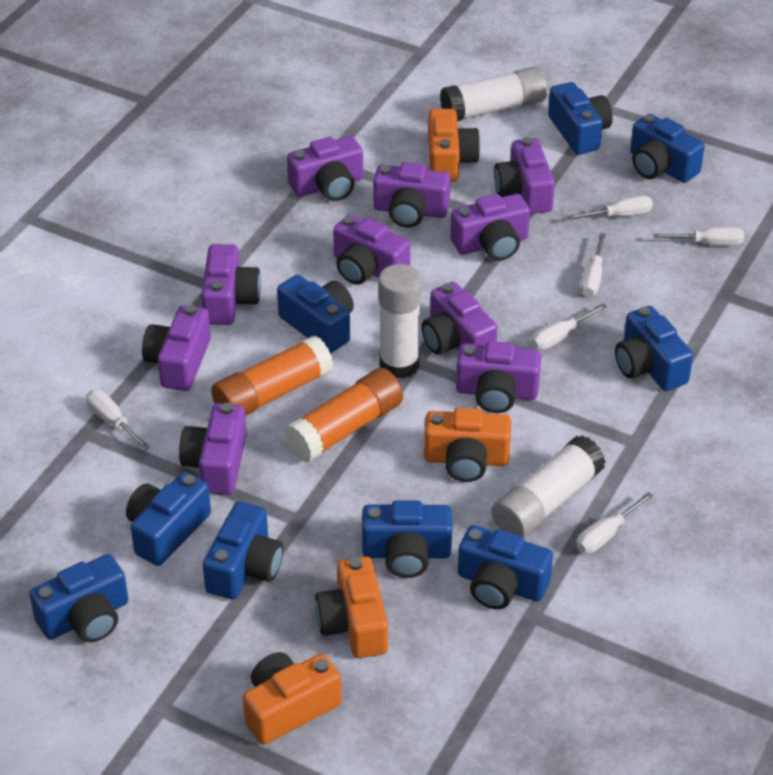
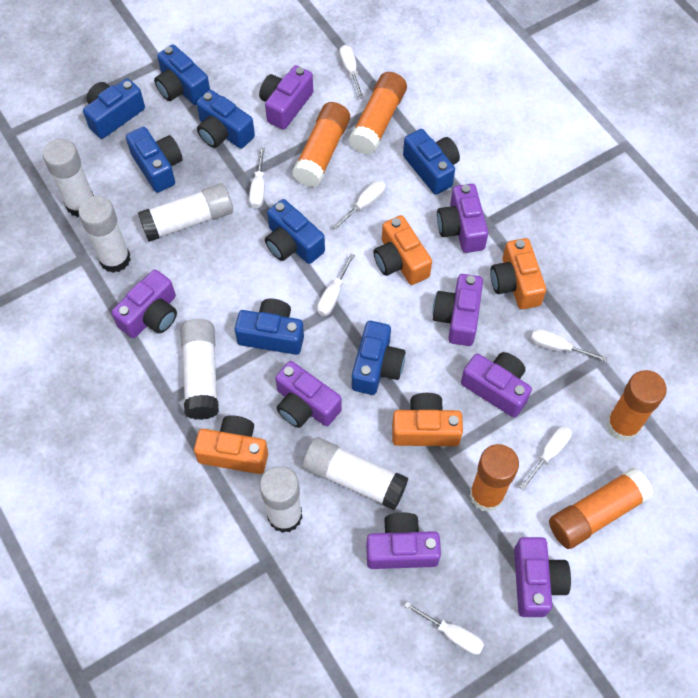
blue camera: 9 -> 8
orange glue stick: 2 -> 5
purple camera: 10 -> 8
white glue stick: 3 -> 6
white screwdriver: 6 -> 7

